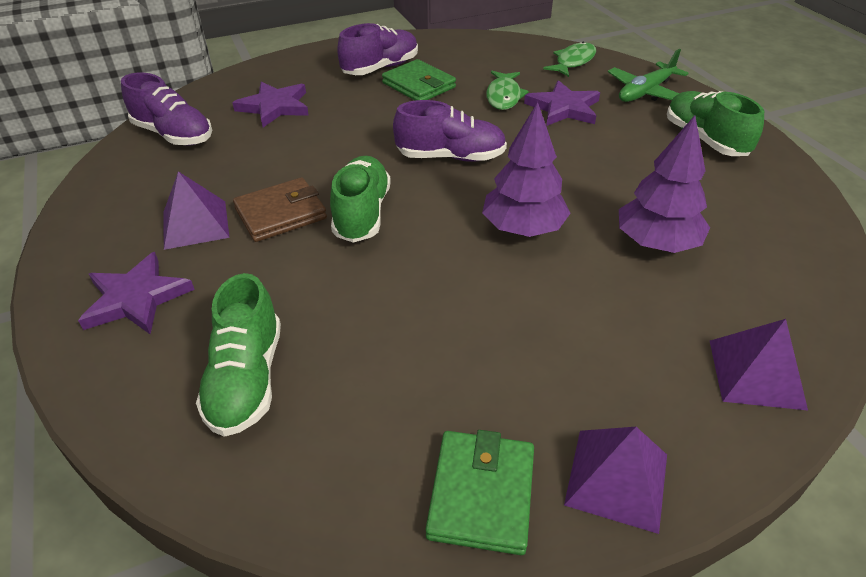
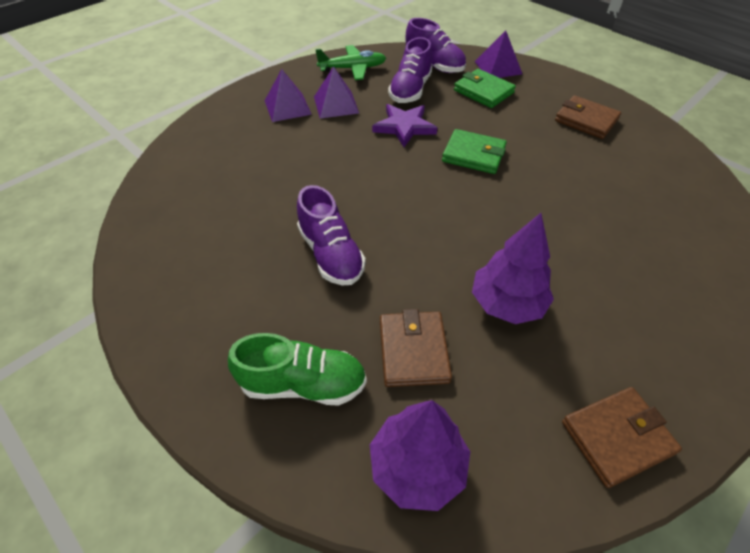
brown wallet: 1 -> 3
green fish: 2 -> 0
green shoe: 3 -> 1
purple star: 3 -> 1

